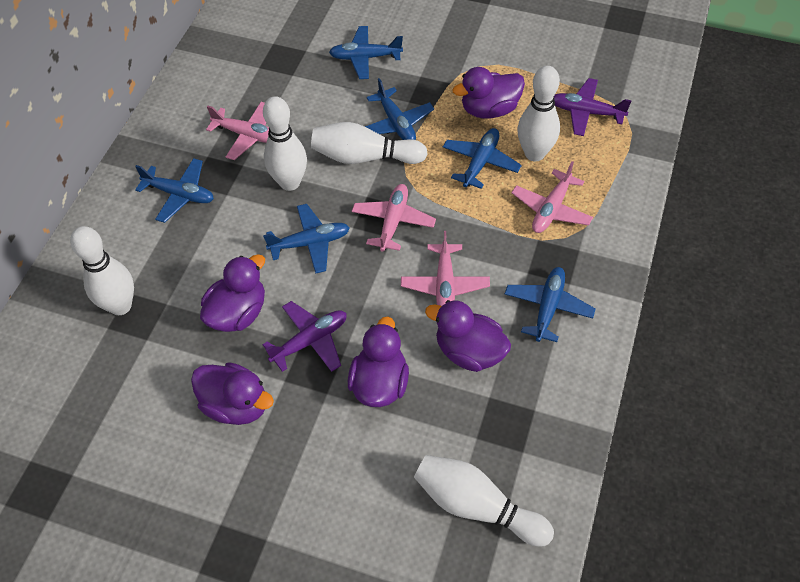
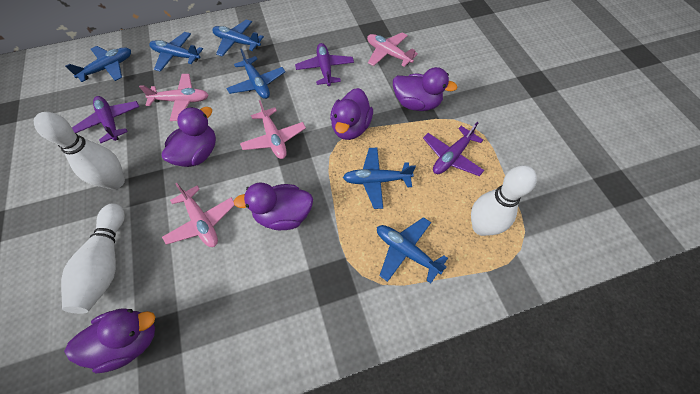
purple plane: 2 -> 3
white bowling pin: 5 -> 3

